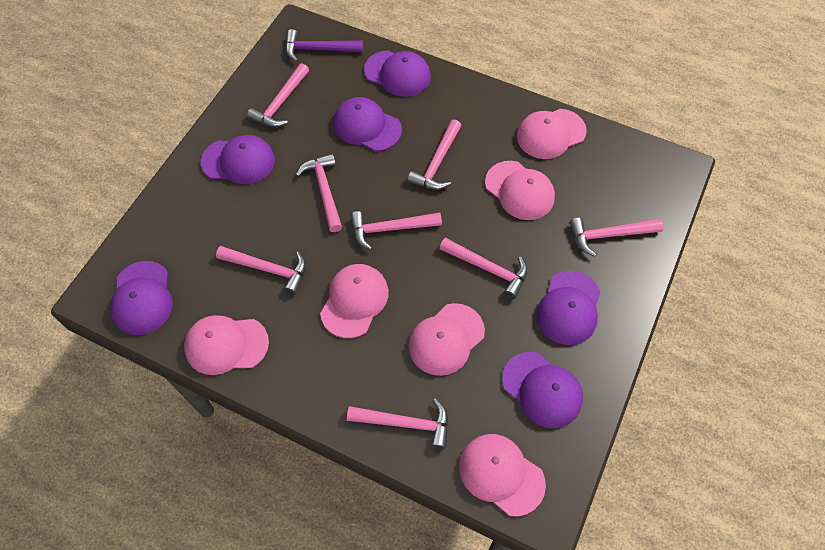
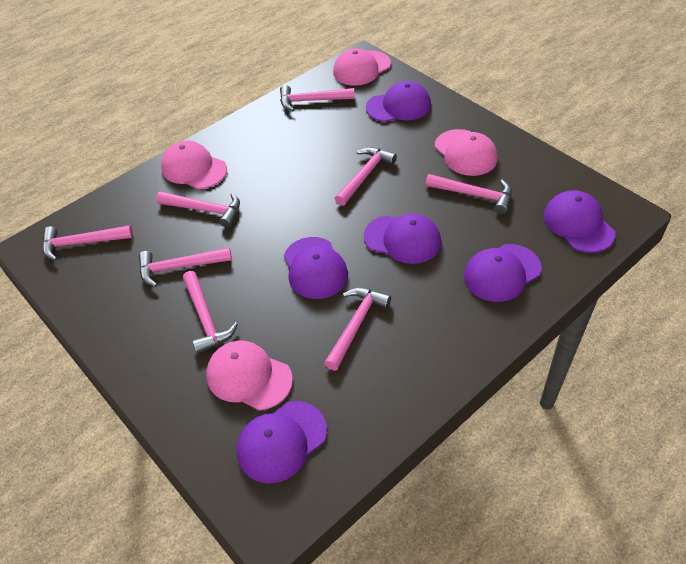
pink cap: 6 -> 4
purple hammer: 1 -> 0

